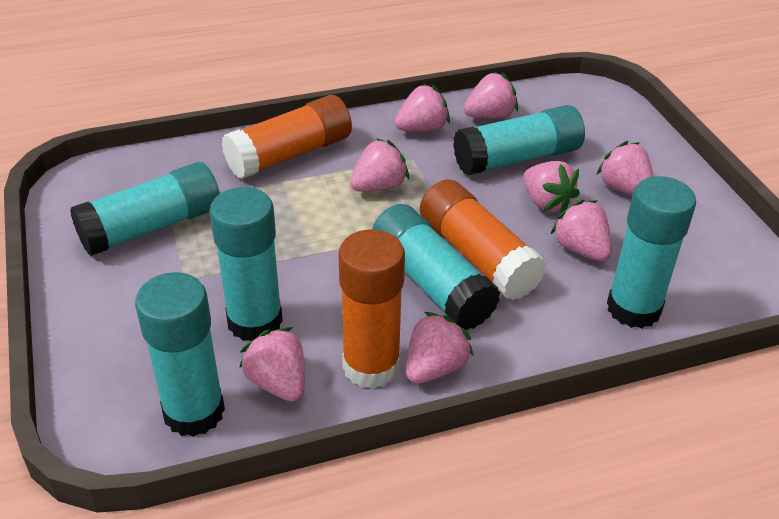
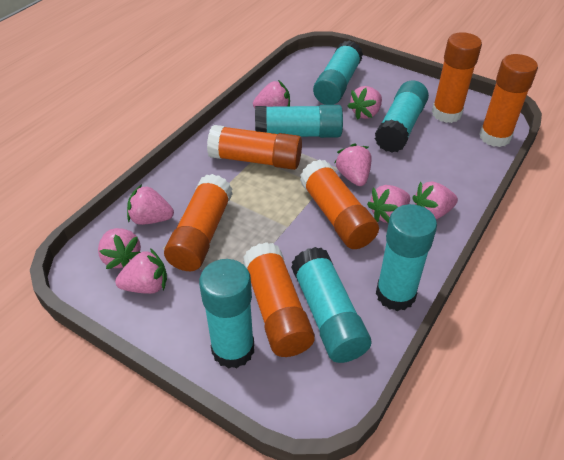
orange glue stick: 3 -> 6

